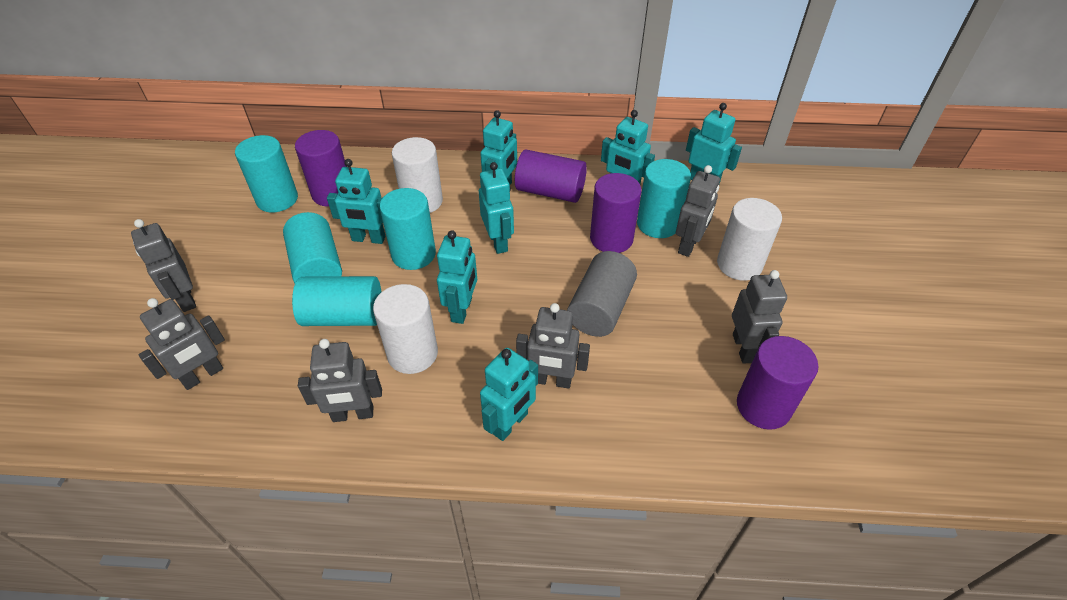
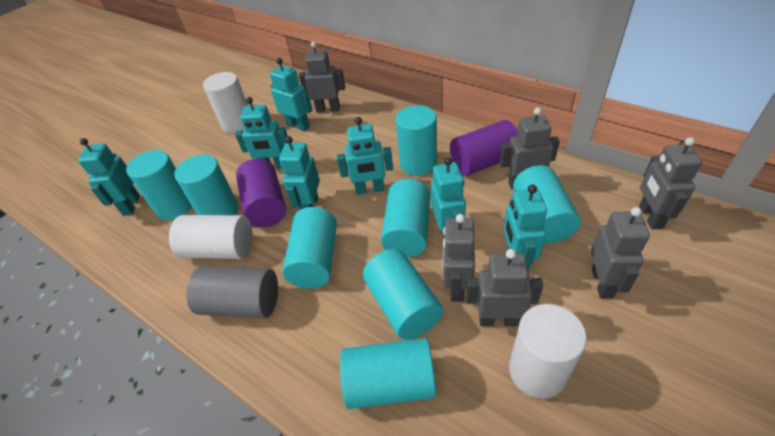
purple cylinder: 4 -> 2
turquoise cylinder: 5 -> 8

